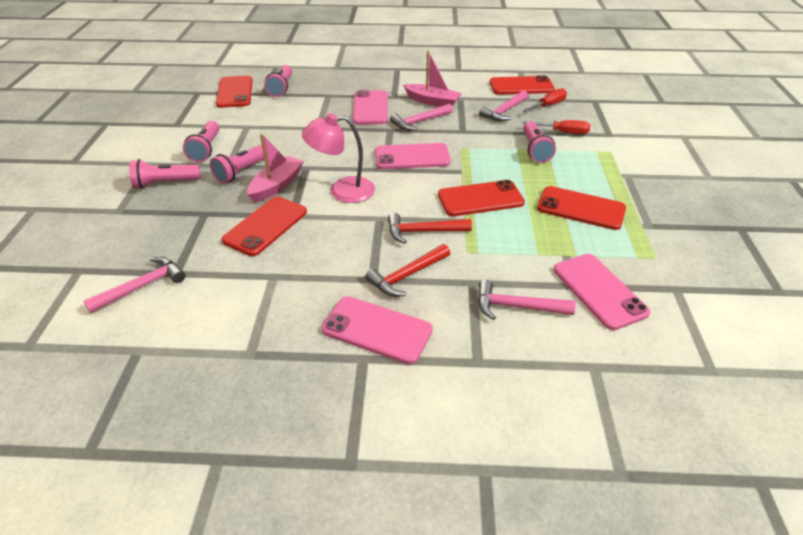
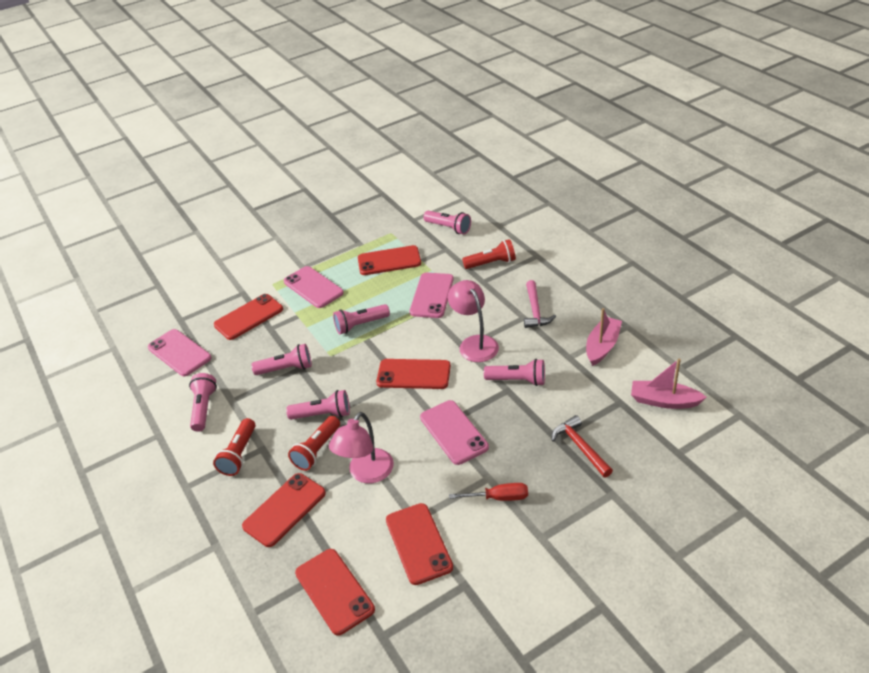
pink flashlight: 5 -> 6
pink hammer: 4 -> 1
pink lamp: 1 -> 2
red flashlight: 0 -> 3
red hammer: 2 -> 1
red phone: 5 -> 6
red screwdriver: 2 -> 1

